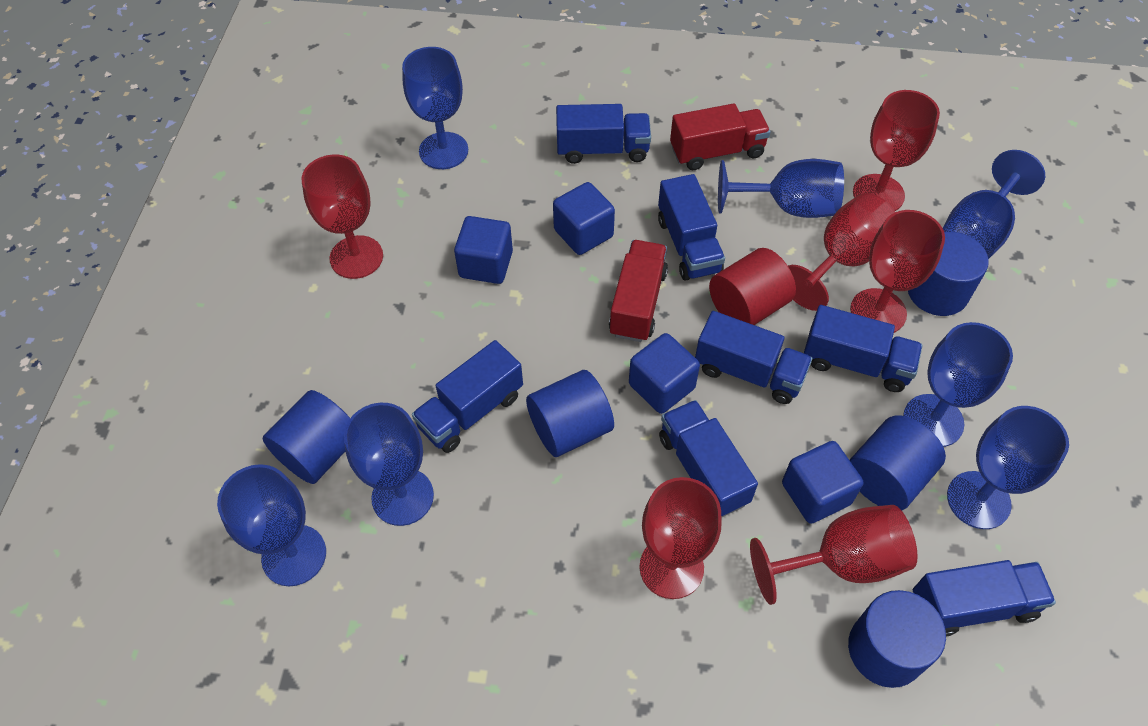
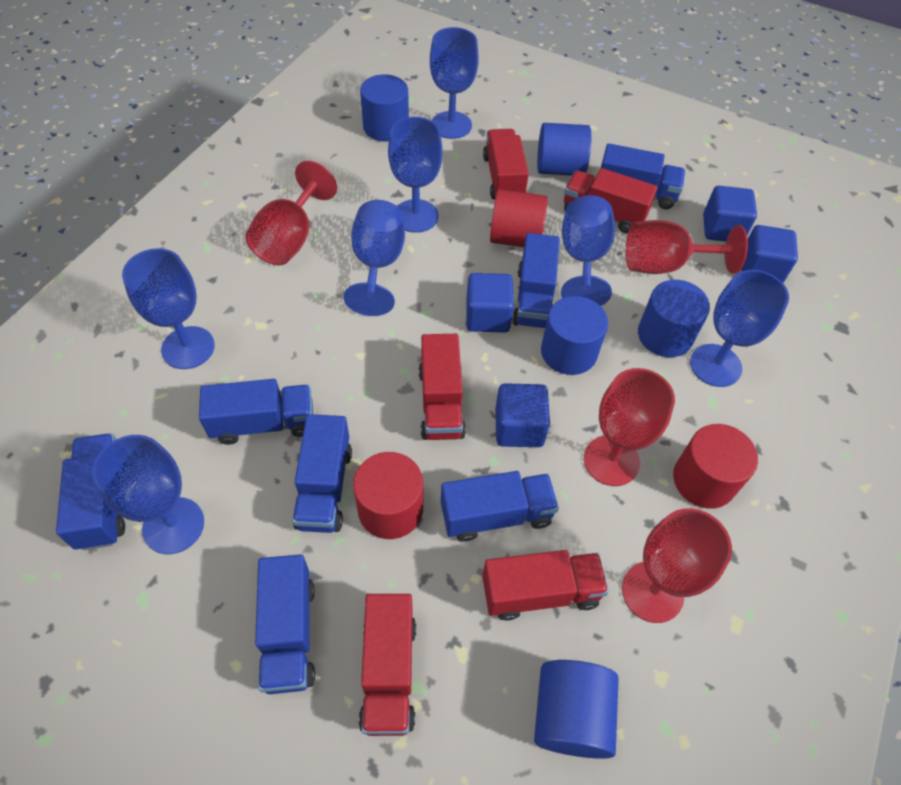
red cylinder: 1 -> 3
red goblet: 6 -> 4
red truck: 2 -> 5

